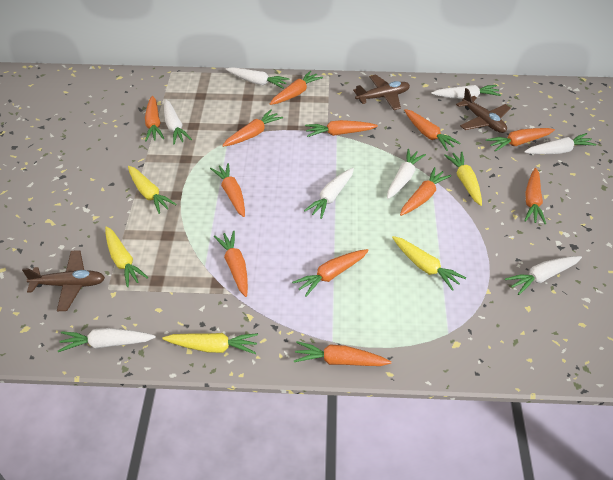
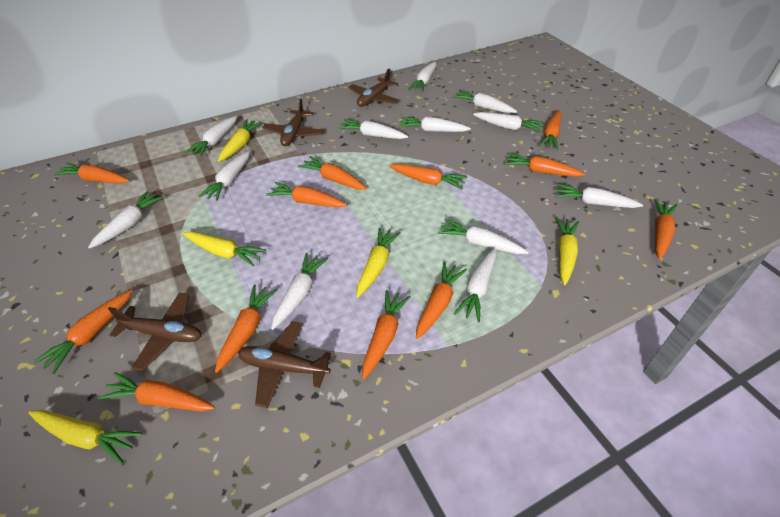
brown plane: 3 -> 4
white carrot: 8 -> 12

